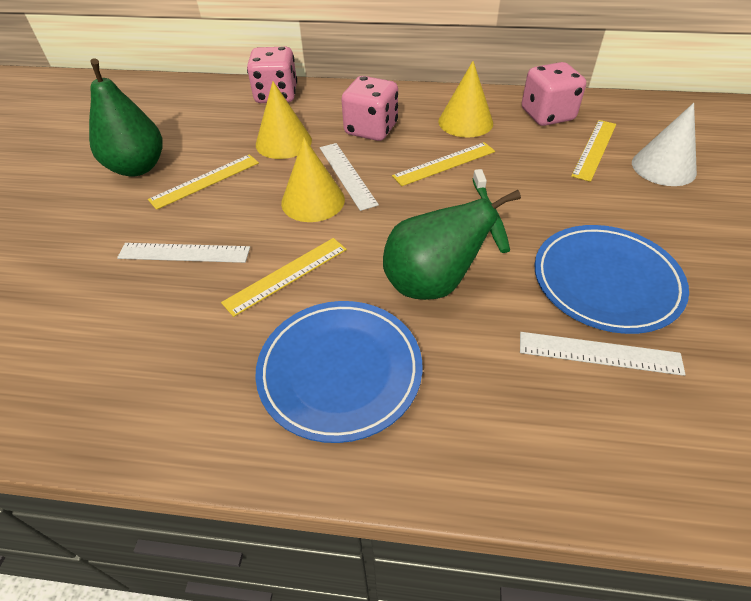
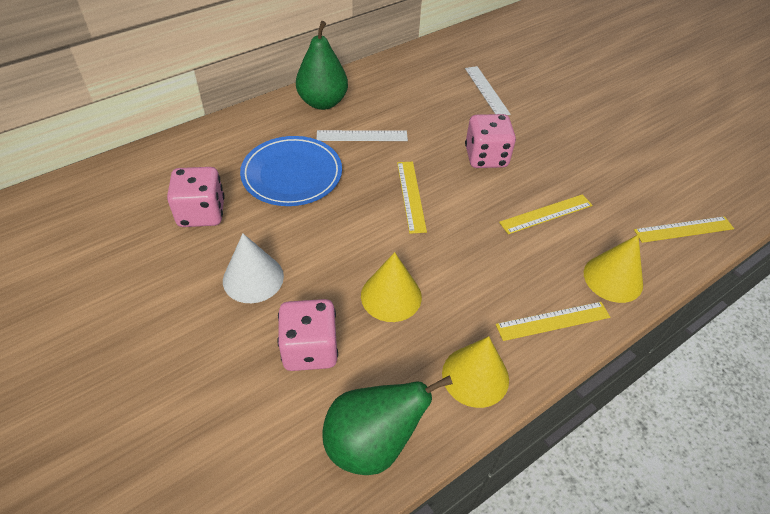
blue plate: 2 -> 1
green toothbrush: 1 -> 0
white ruler: 3 -> 2

